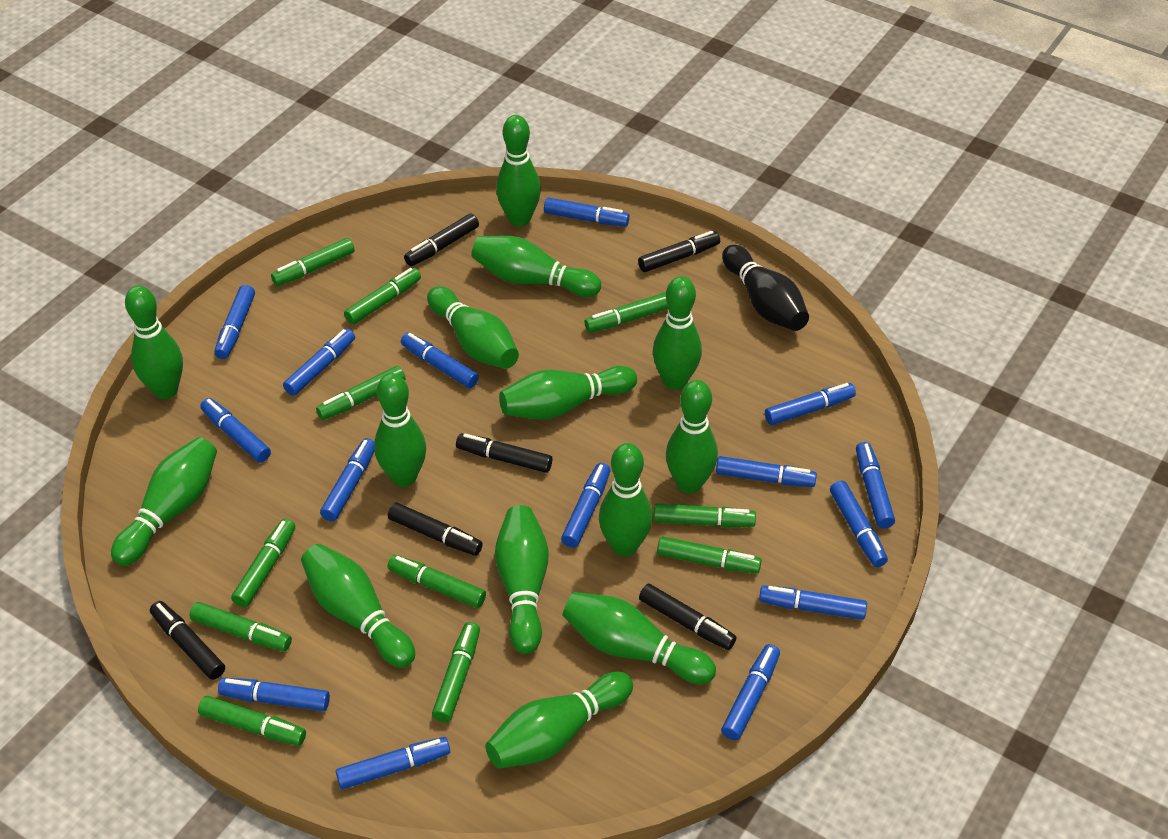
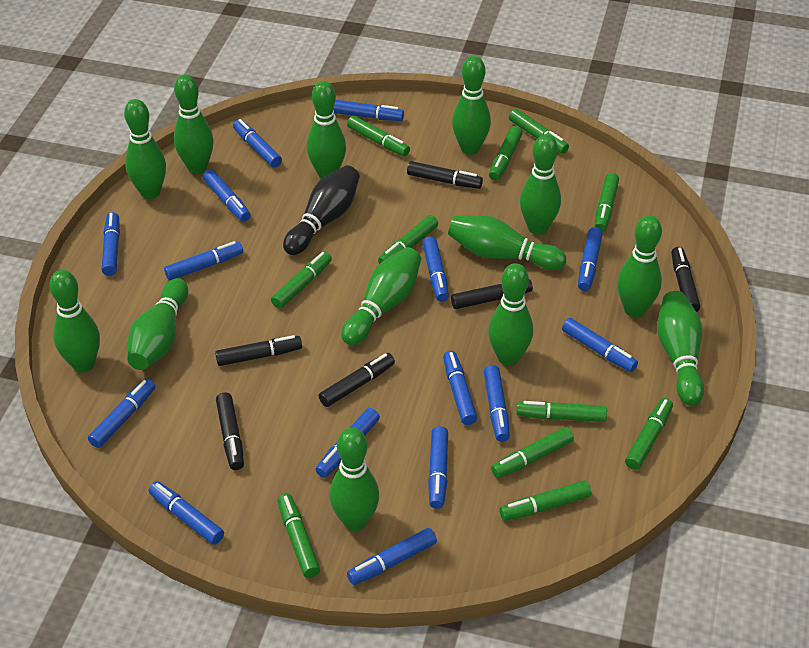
green bowling pin: 14 -> 13

